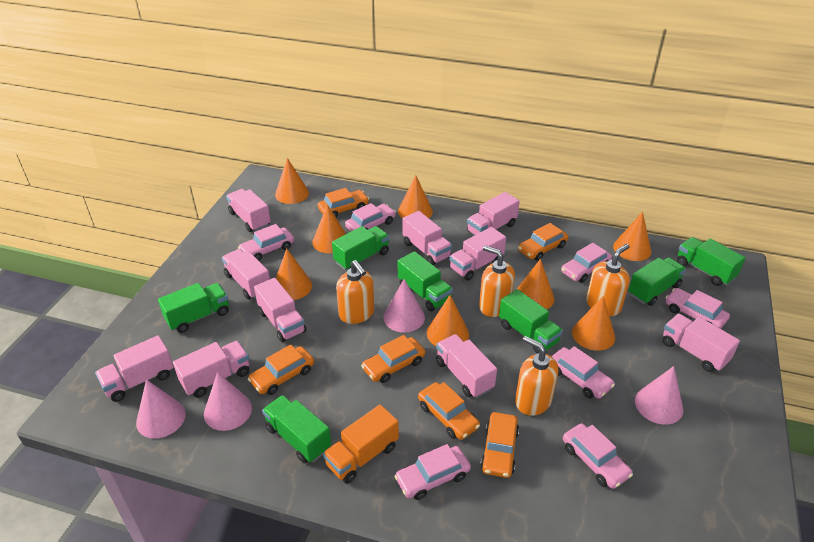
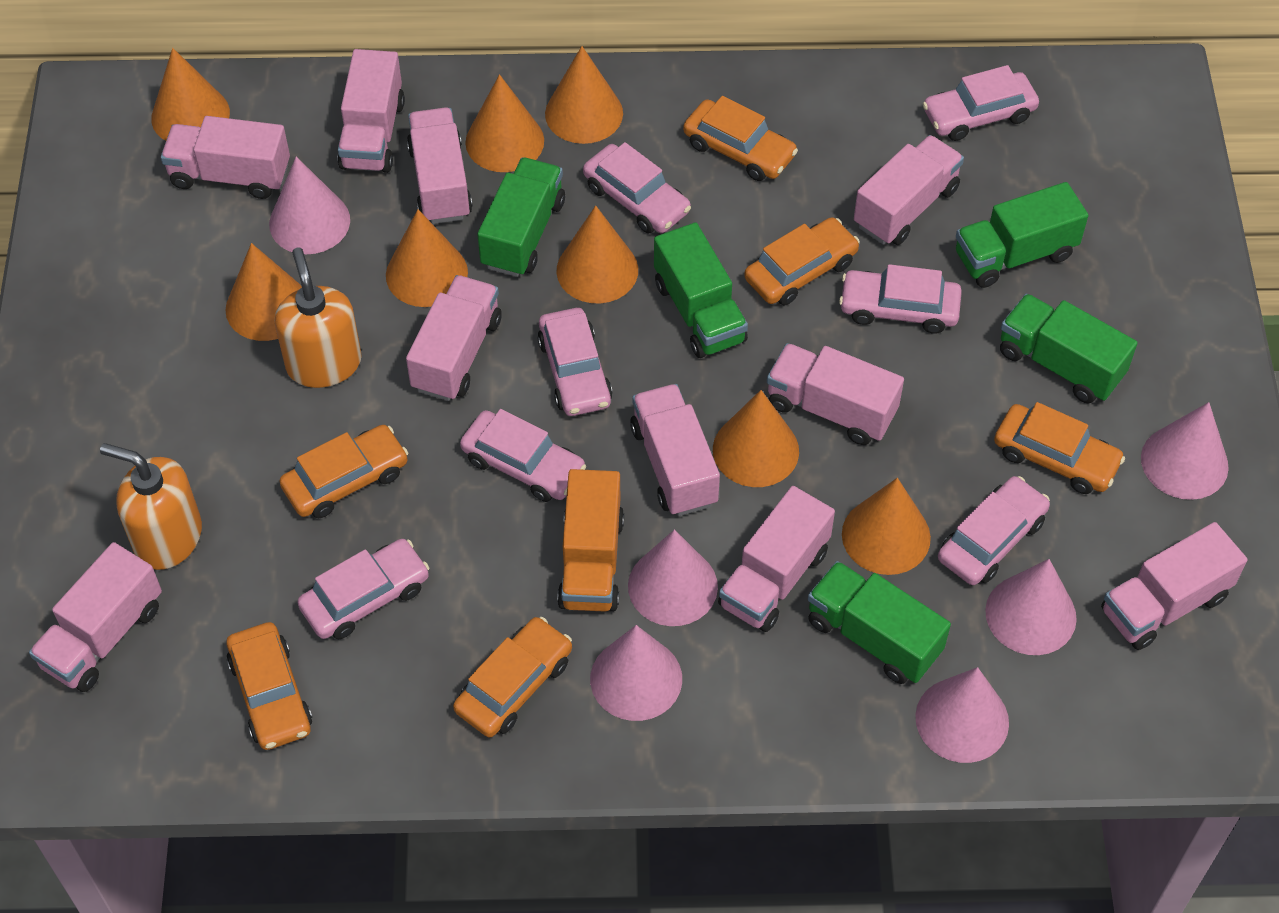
green truck: 7 -> 5
orange soap dispenser: 4 -> 2
pink cone: 4 -> 6

